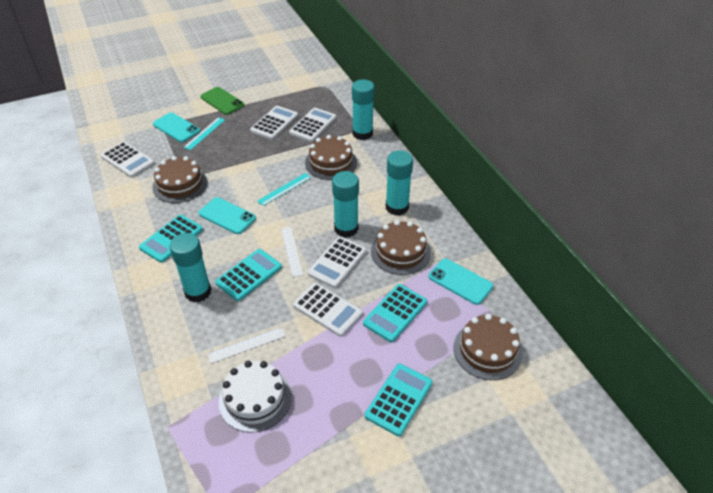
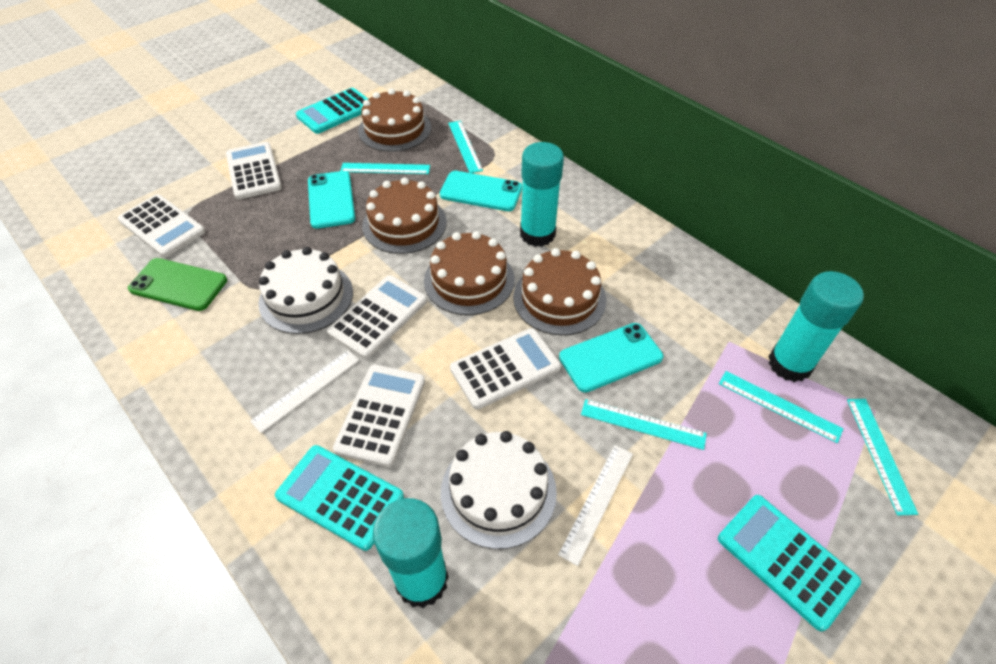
turquoise calculator: 4 -> 3
turquoise glue stick: 4 -> 3
turquoise ruler: 2 -> 5
white cake: 1 -> 2

